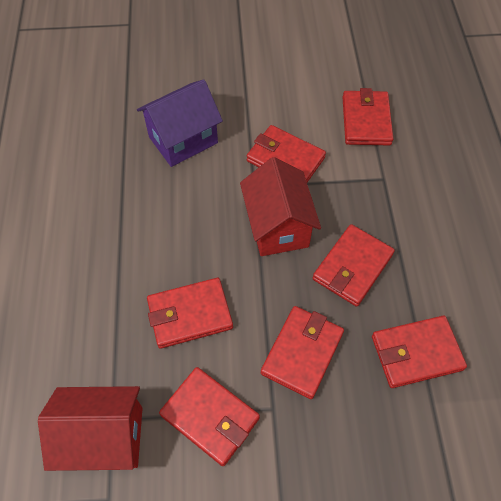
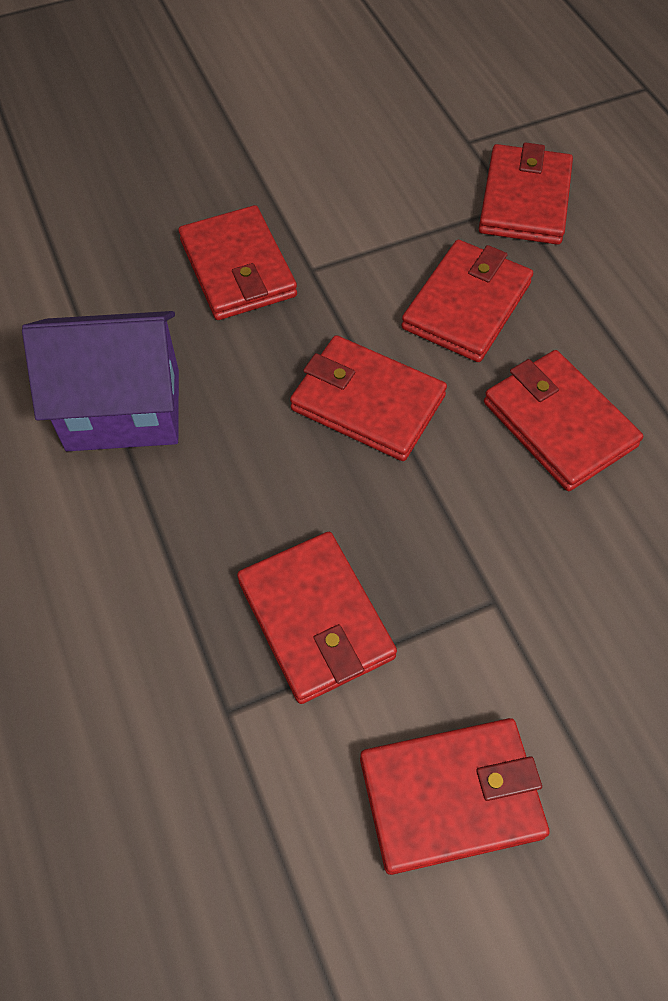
red house: 2 -> 0

